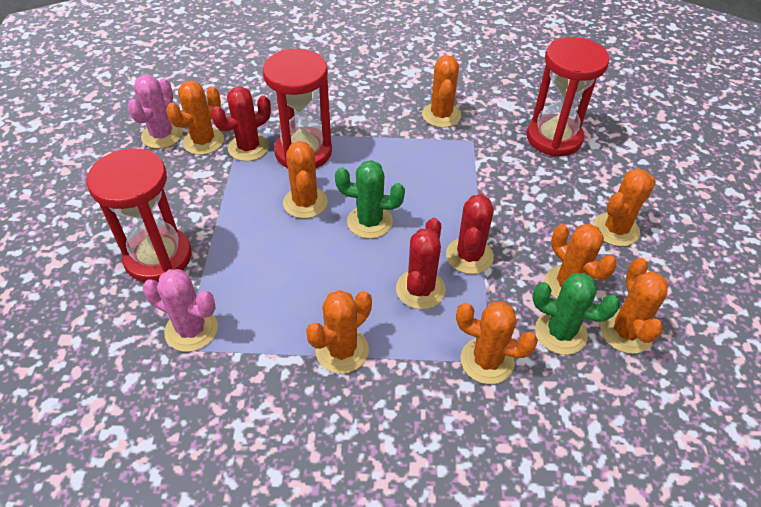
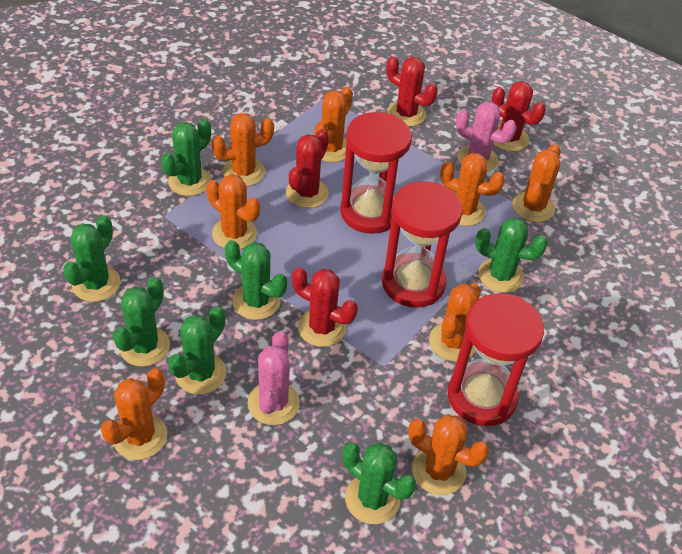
green cactus: 2 -> 7
red cactus: 3 -> 4

